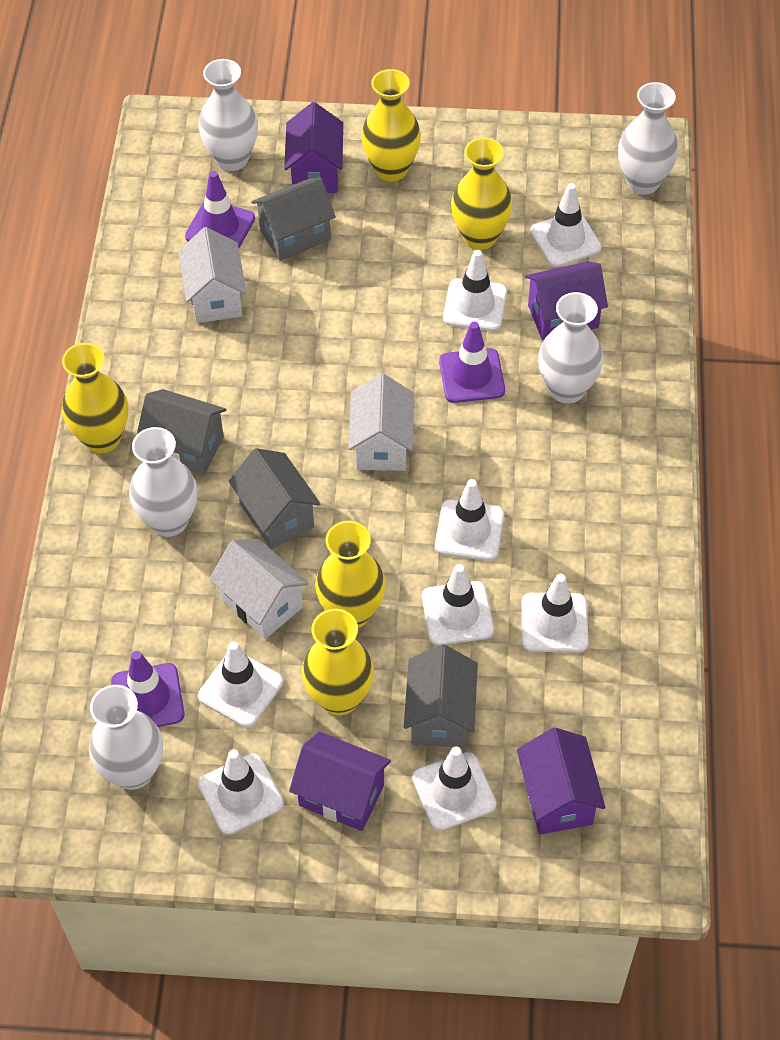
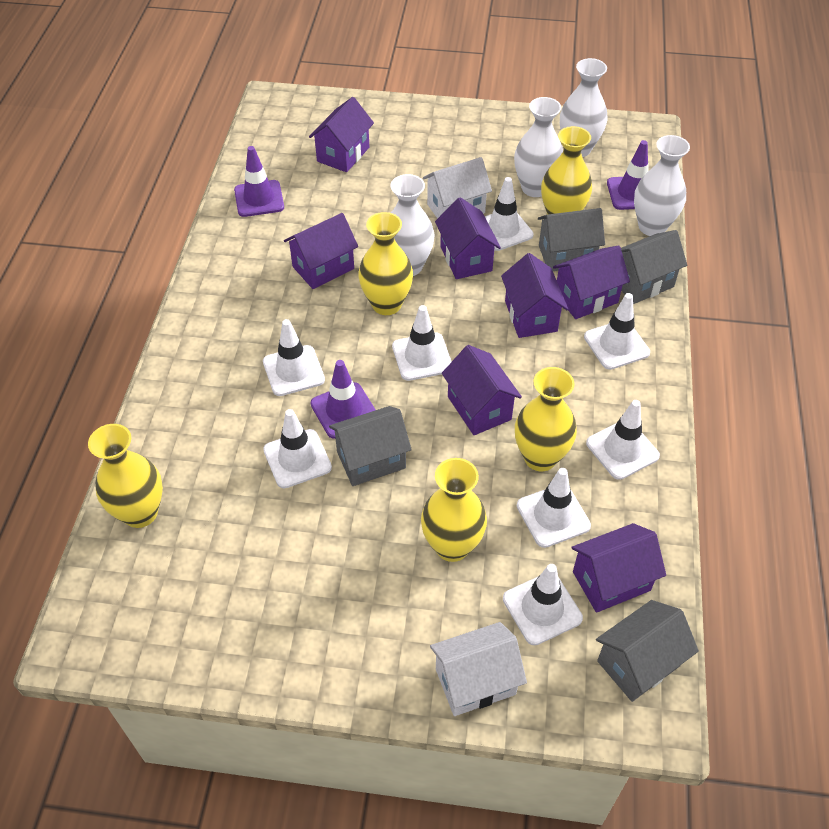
purple house: 4 -> 7
white house: 3 -> 2
white vase: 5 -> 4

